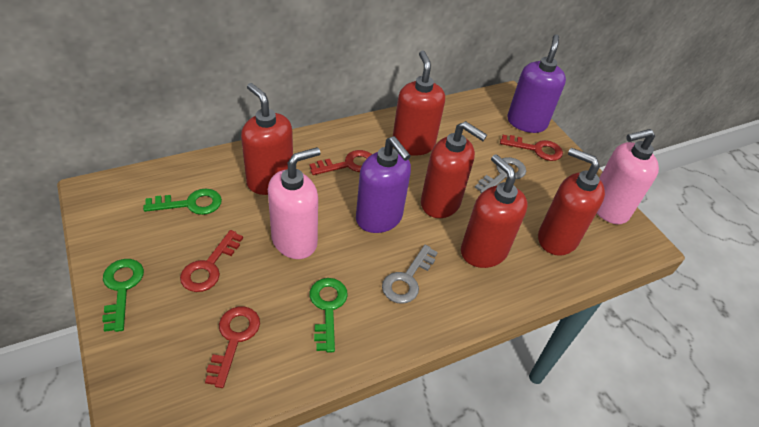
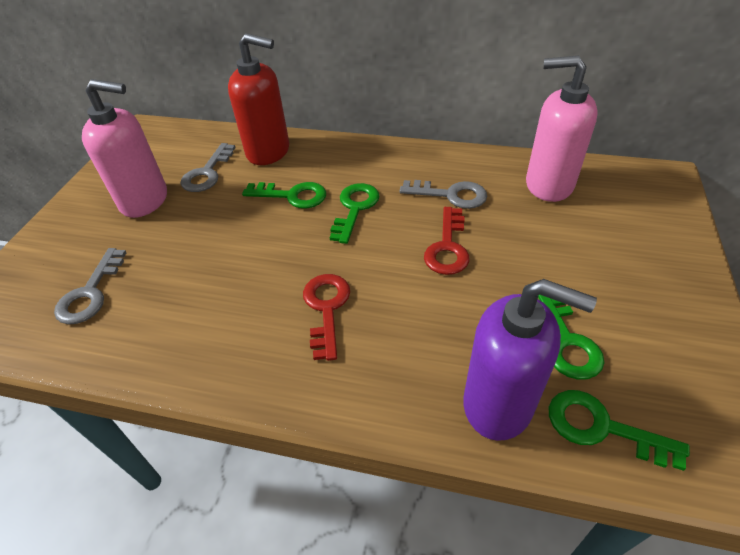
green key: 3 -> 4
grey key: 2 -> 3
purple soap dispenser: 2 -> 1
red key: 4 -> 2
red soap dispenser: 5 -> 1

